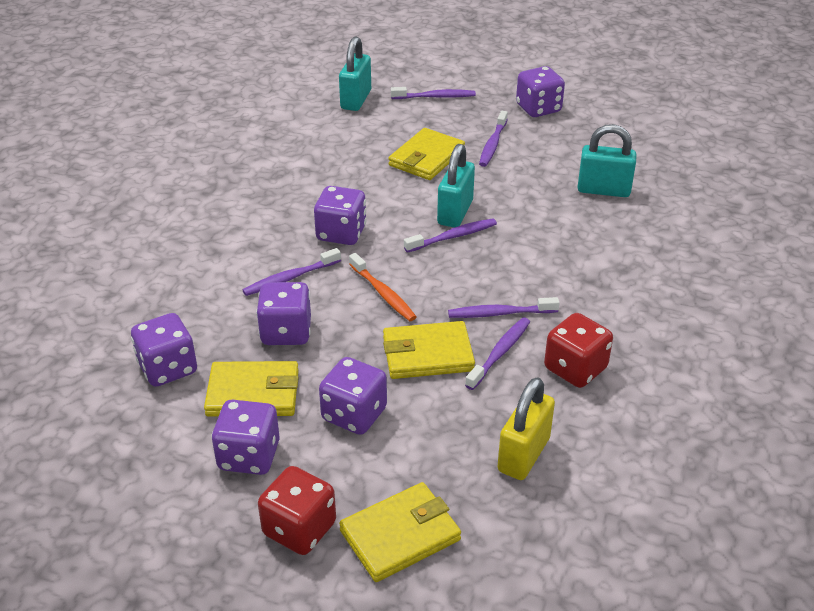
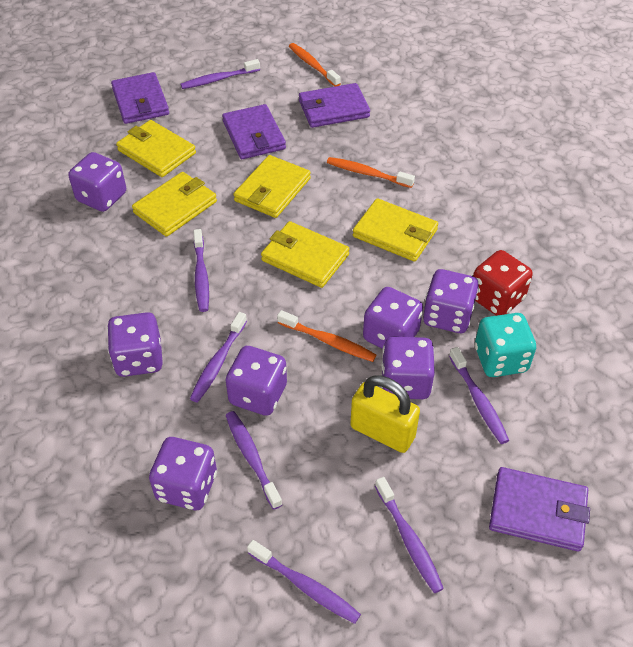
orange toothbrush: 1 -> 3
purple dice: 6 -> 7
purple toothbrush: 6 -> 7
purple wallet: 0 -> 4
red dice: 2 -> 1
turquoise dice: 0 -> 1
turquoise padlock: 3 -> 0
yellow wallet: 4 -> 5

